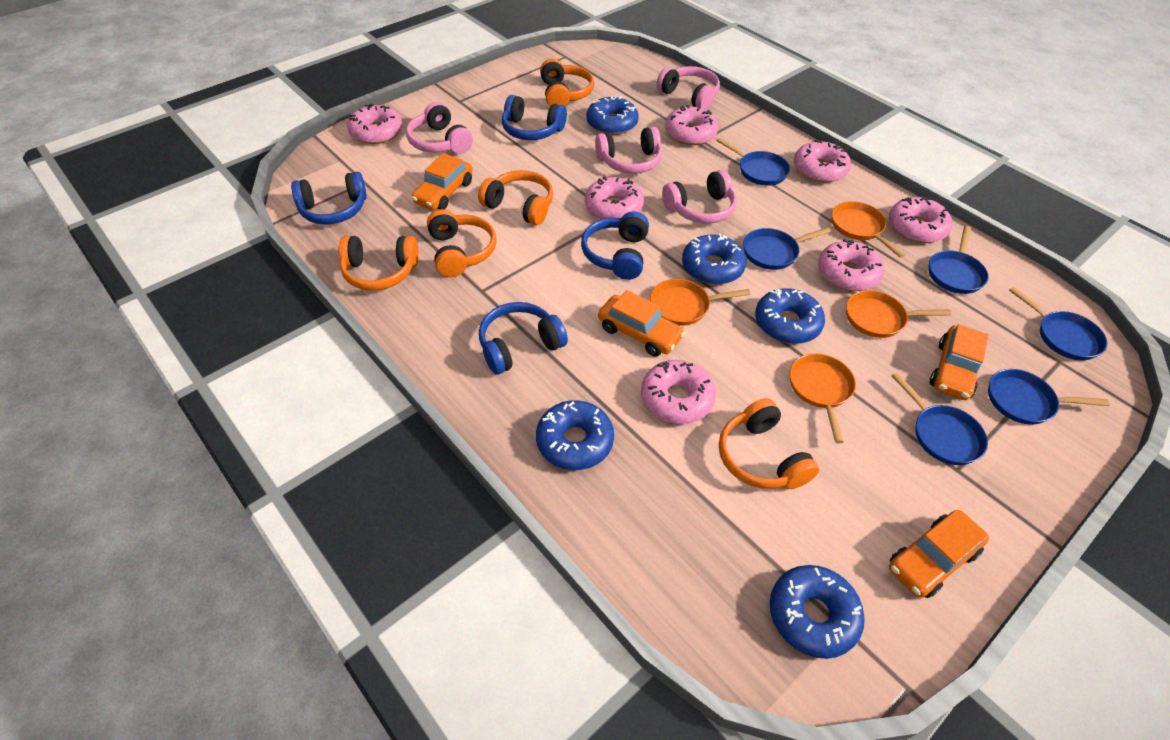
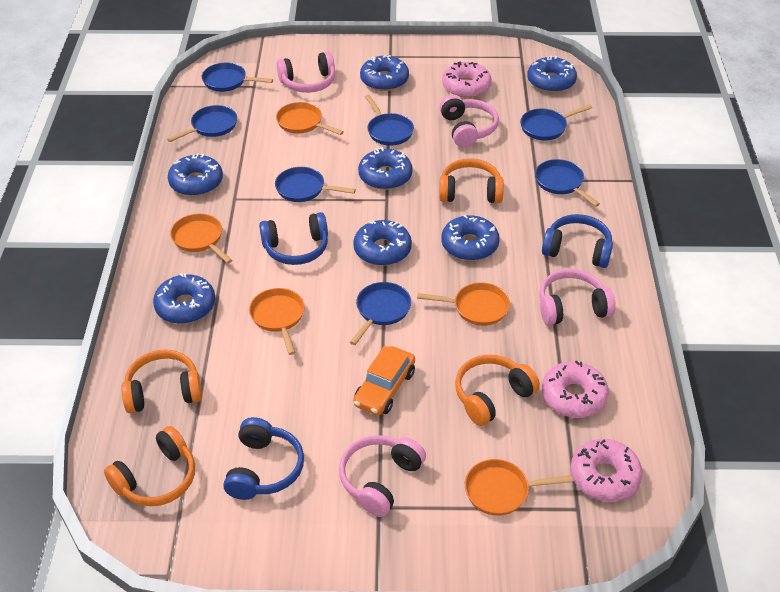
blue donut: 5 -> 7
blue headphones: 4 -> 3
blue pan: 6 -> 7
orange car: 4 -> 1
orange headphones: 5 -> 4
orange pan: 4 -> 5
pink donut: 7 -> 3

